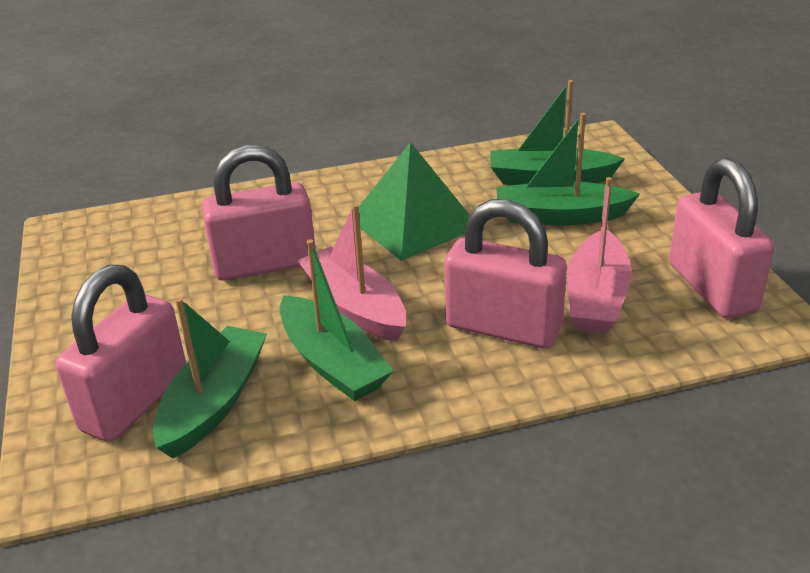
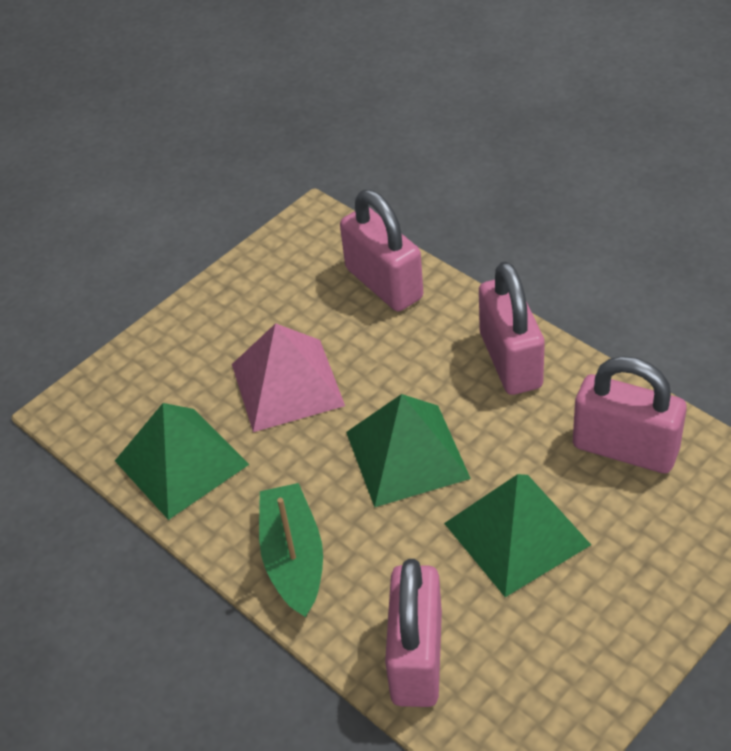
green boat: 4 -> 1
green pyramid: 1 -> 3
pink boat: 2 -> 0
pink pyramid: 0 -> 1

